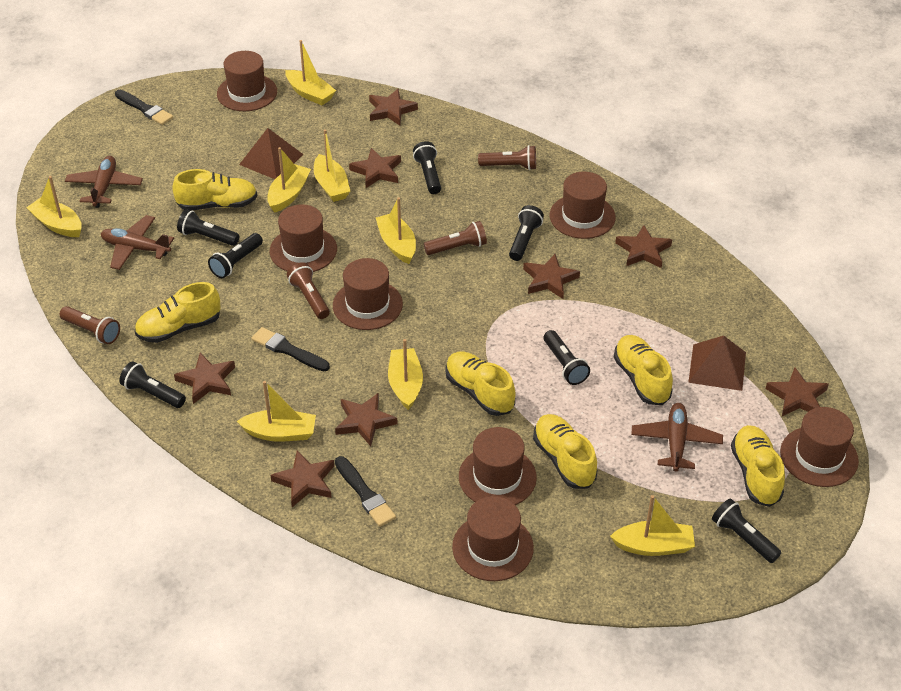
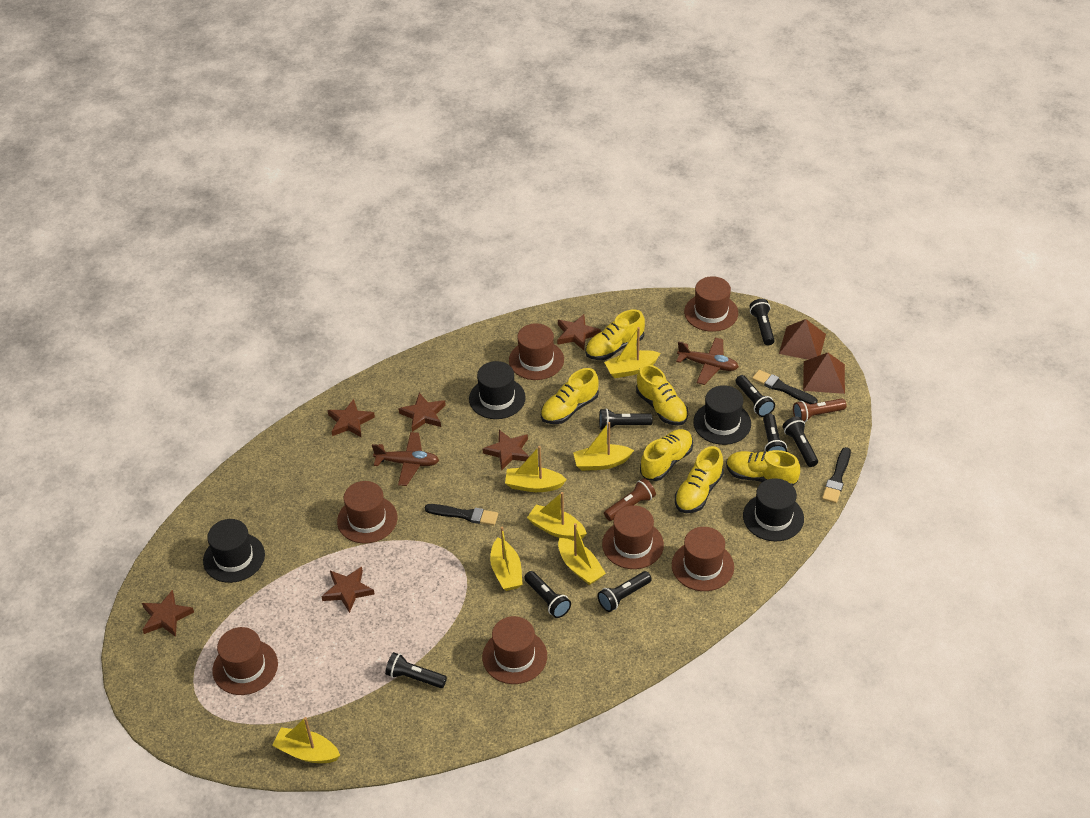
black flashlight: 7 -> 8
black hat: 0 -> 4
brown flashlight: 4 -> 2
brown plane: 3 -> 2
brown star: 8 -> 6
yellow boat: 8 -> 7

